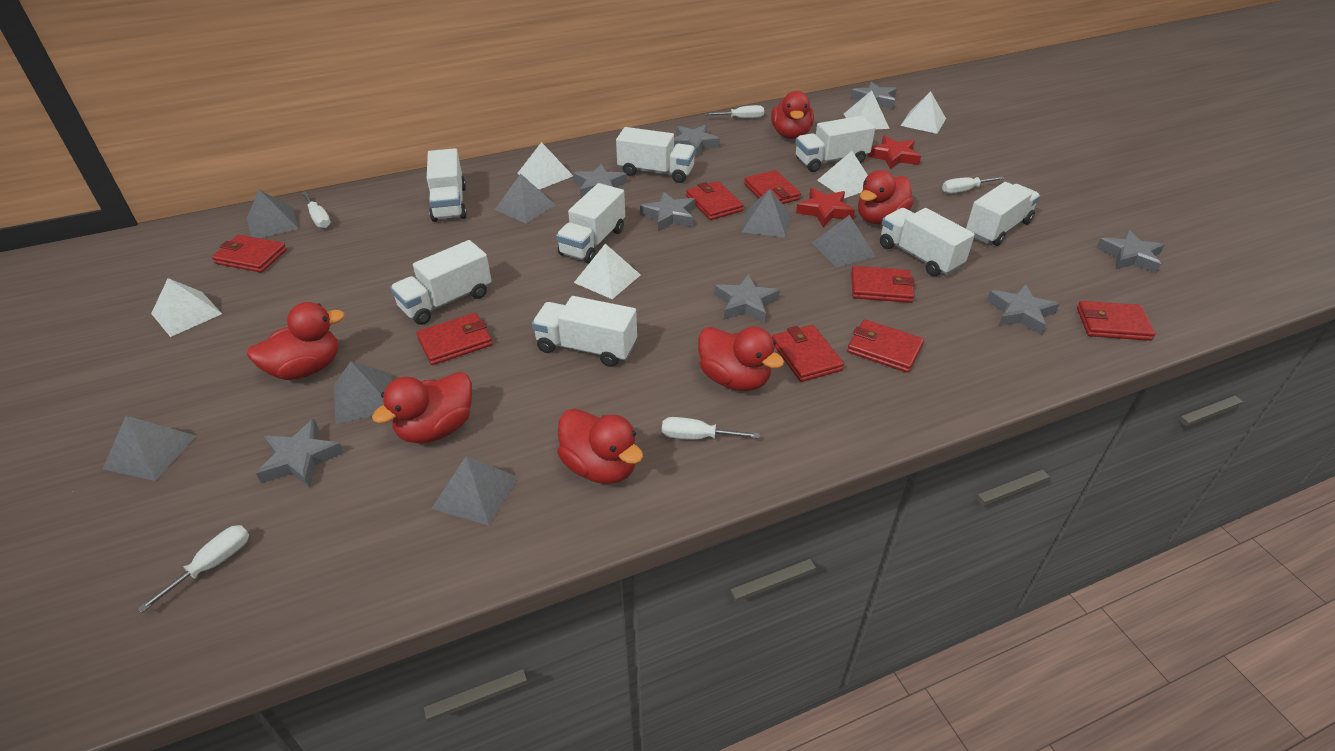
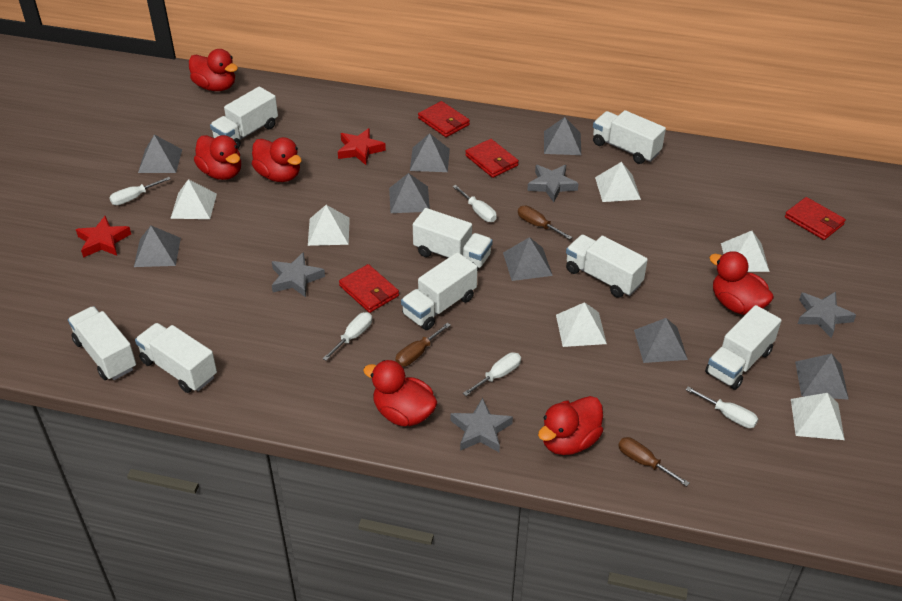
brown screwdriver: 0 -> 3
grey pyramid: 7 -> 8
grey star: 8 -> 4
red wallet: 8 -> 4

